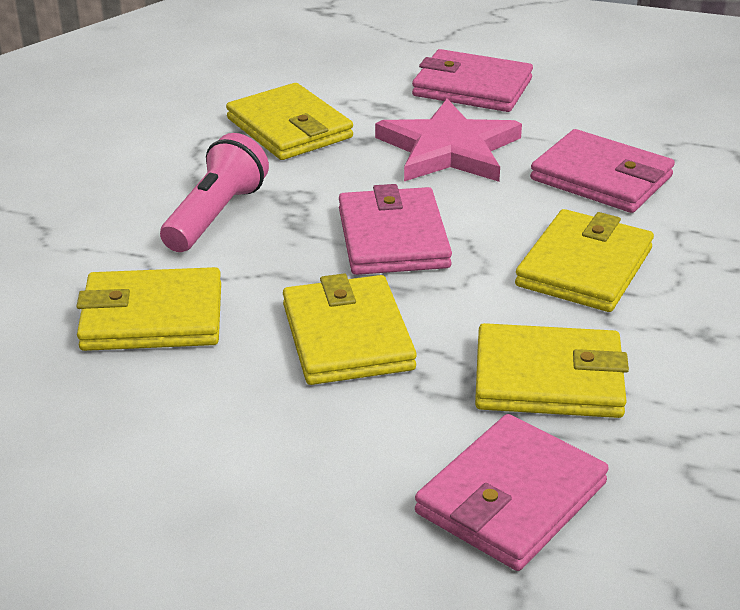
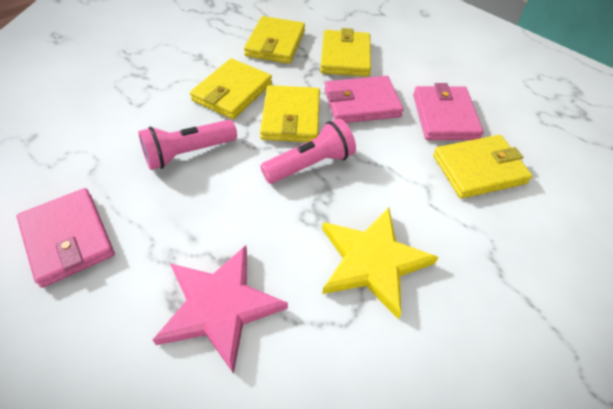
pink flashlight: 1 -> 2
pink wallet: 4 -> 3
yellow star: 0 -> 1

